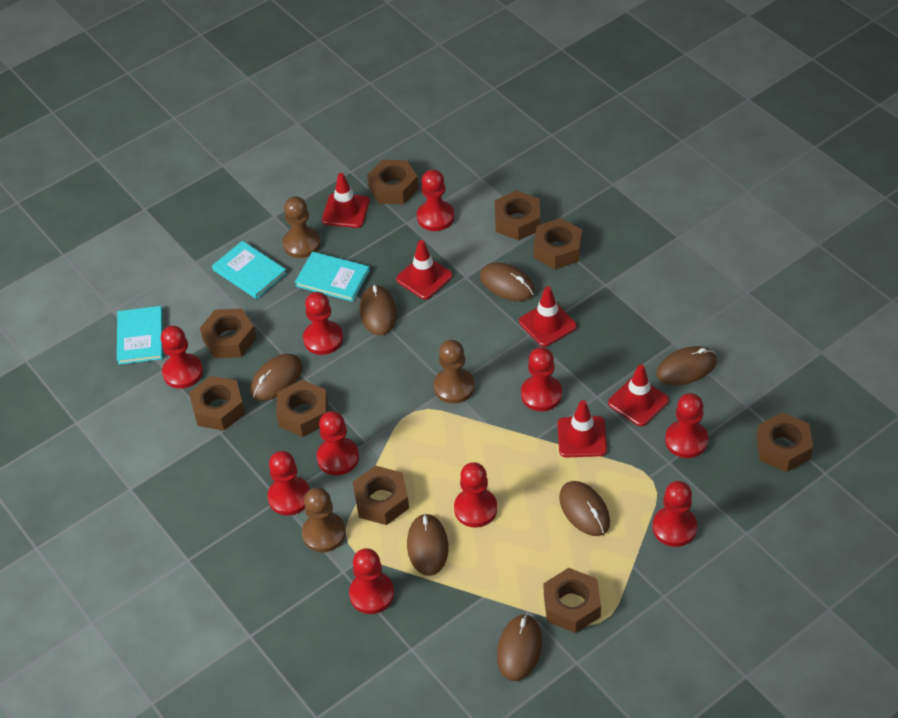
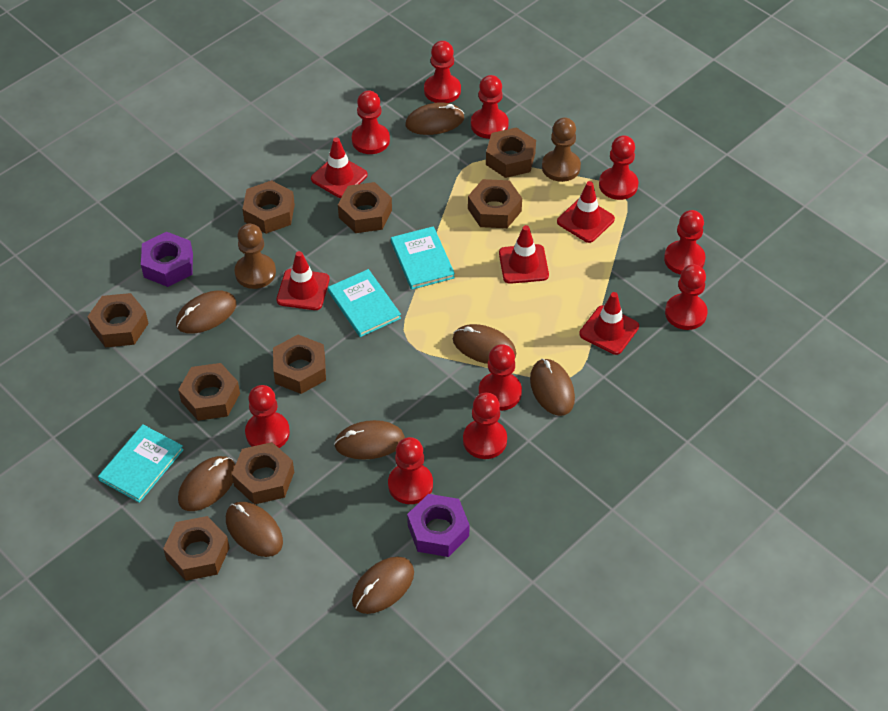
brown mouse: 7 -> 8
brown pawn: 3 -> 2
purple nut: 0 -> 2

